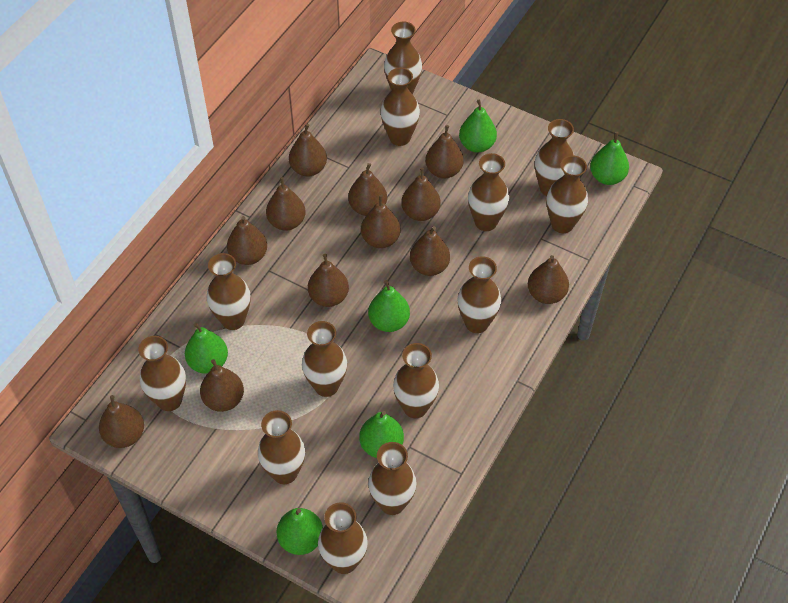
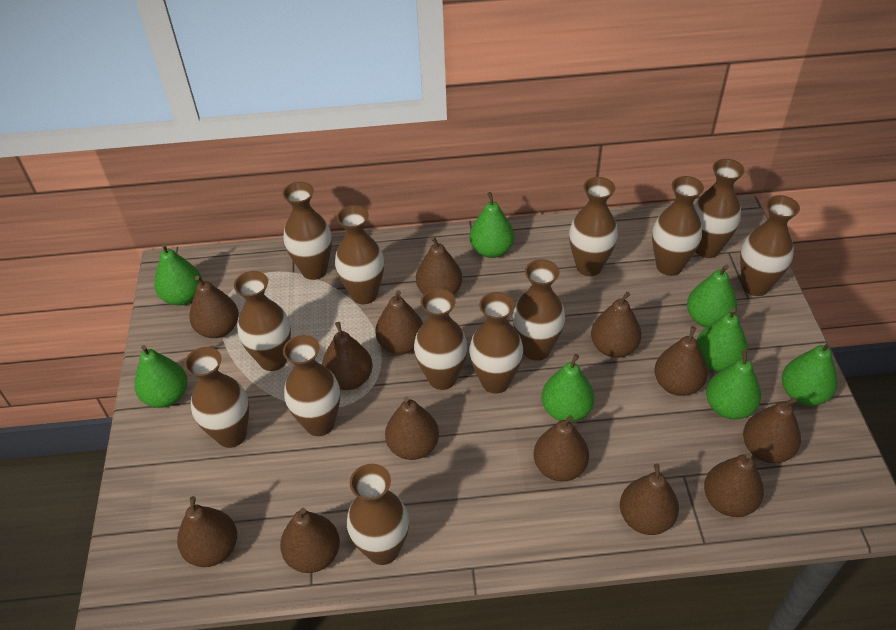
brown pear: 12 -> 13
green pear: 6 -> 8

